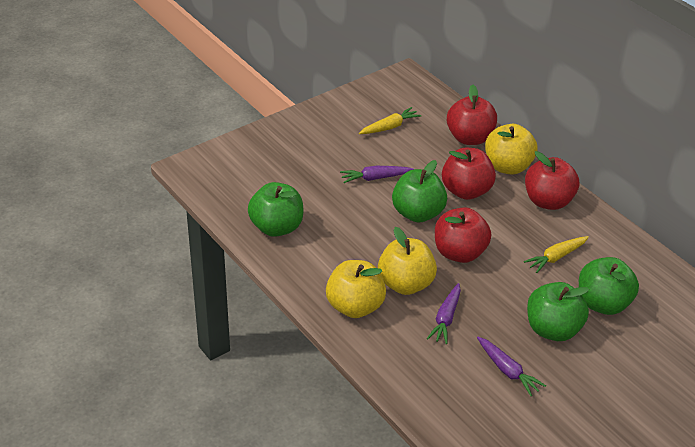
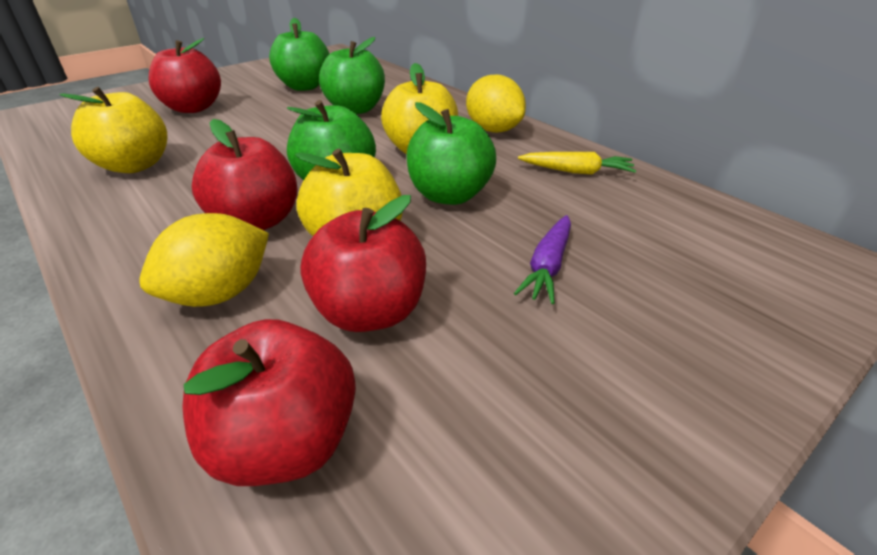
purple carrot: 3 -> 1
yellow carrot: 2 -> 1
yellow lemon: 0 -> 2

